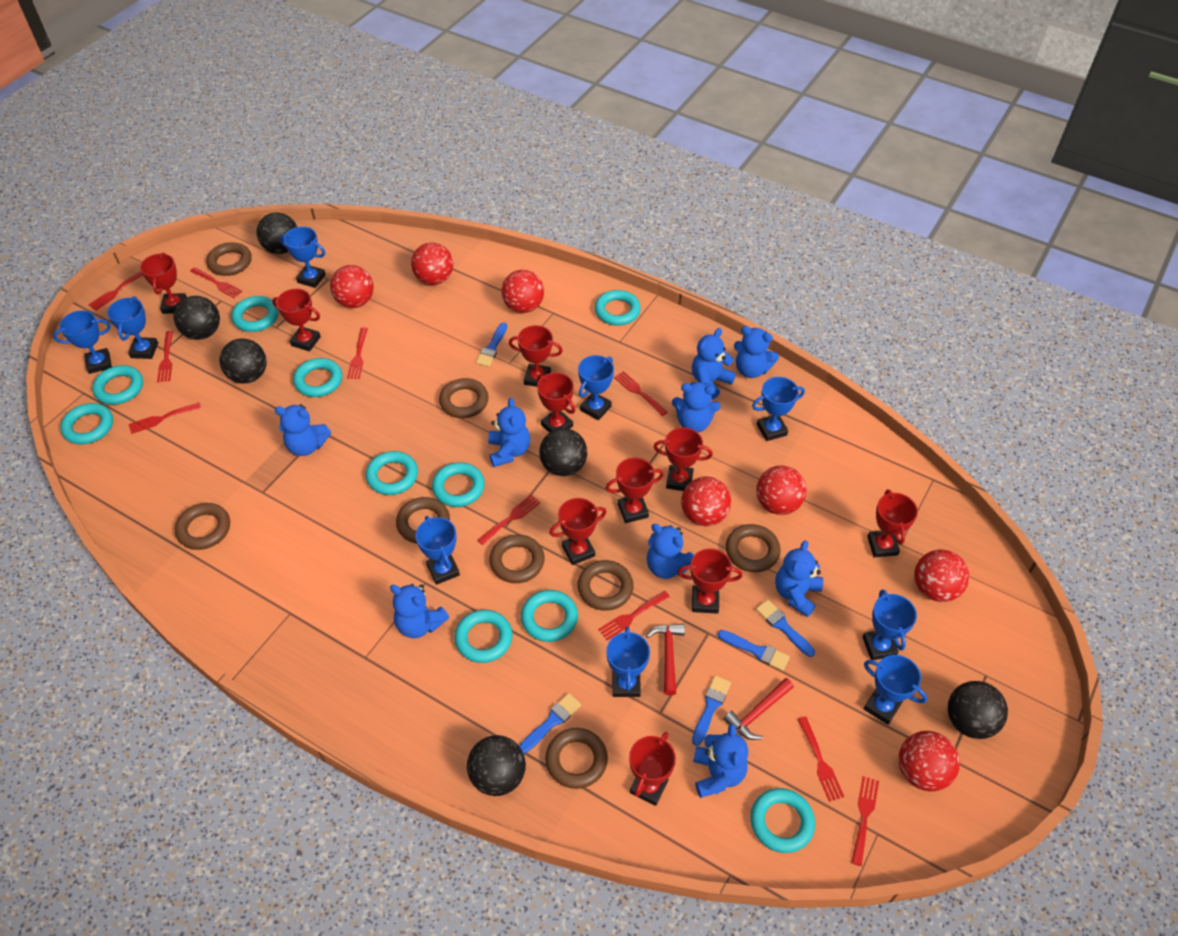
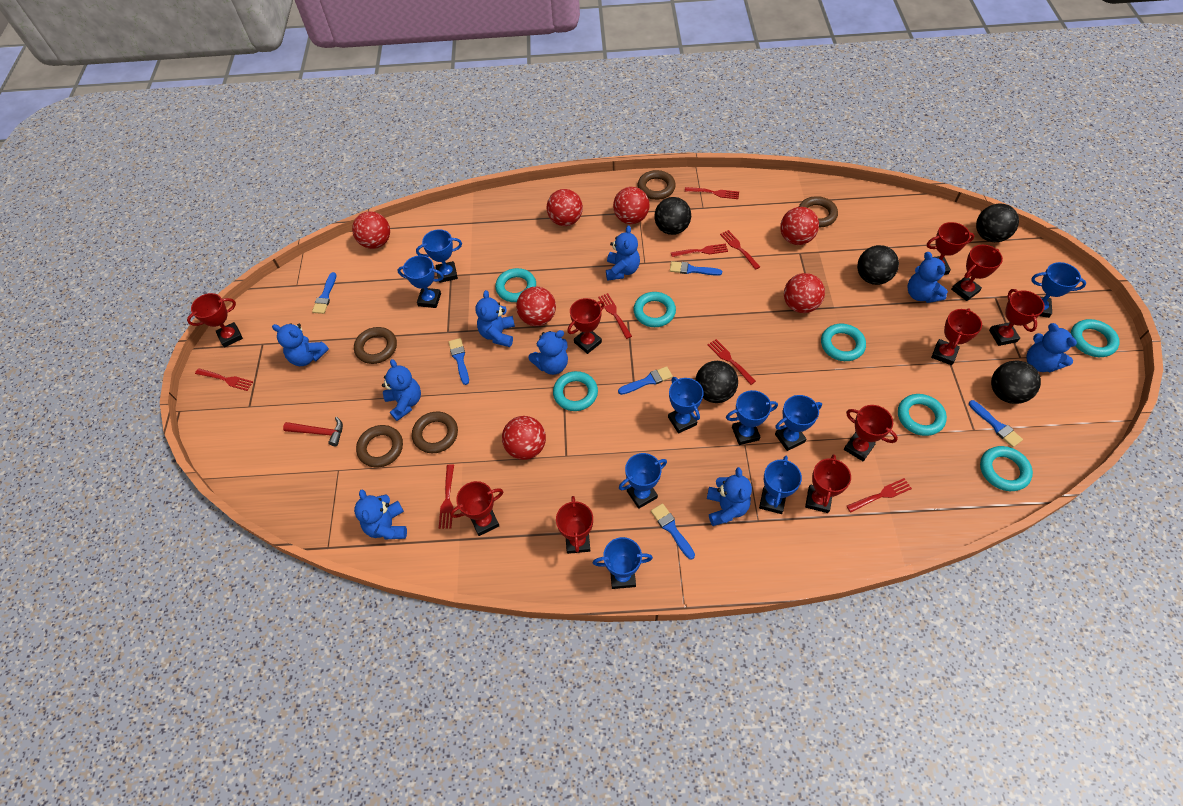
black ball: 6 -> 5
blue brush: 5 -> 6
brown ring: 8 -> 5
red fork: 10 -> 8
red hammer: 2 -> 1
turquoise ring: 10 -> 7

